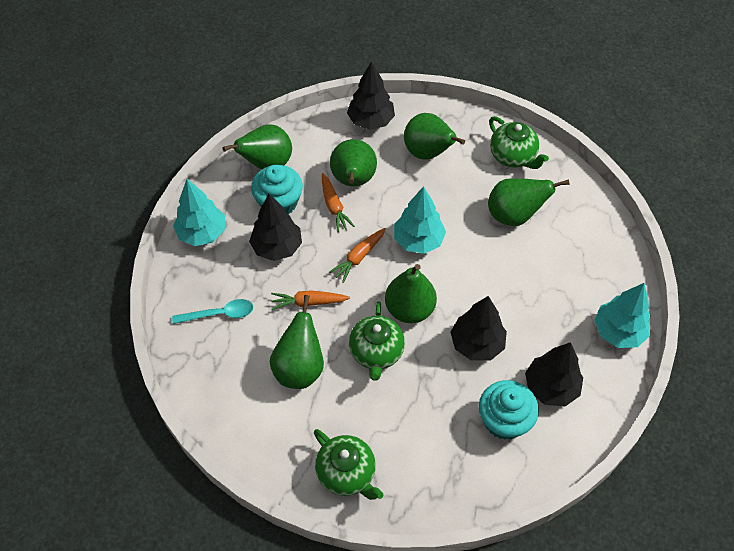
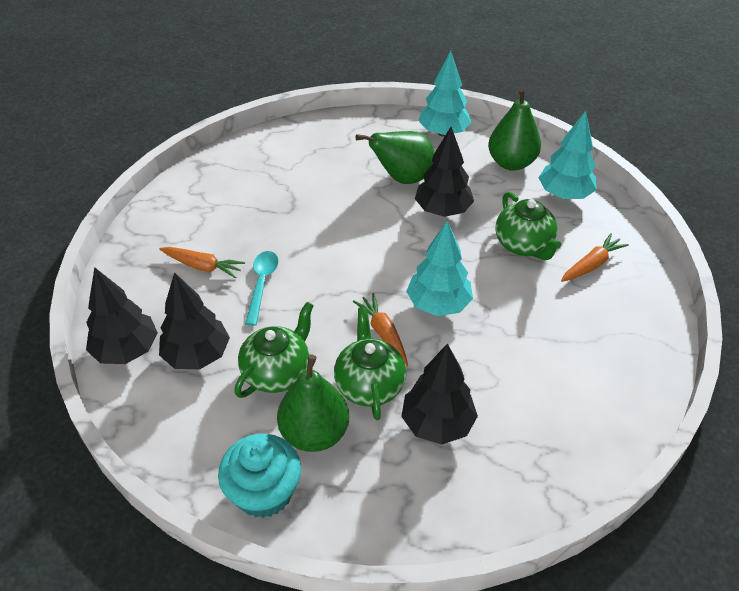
green pear: 6 -> 3
turquoise cupcake: 2 -> 1

